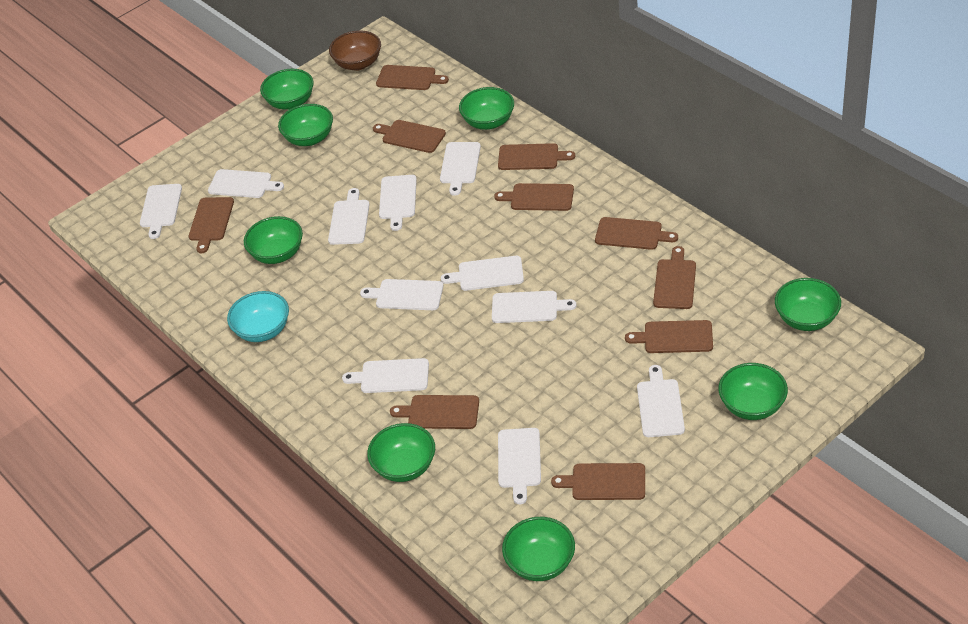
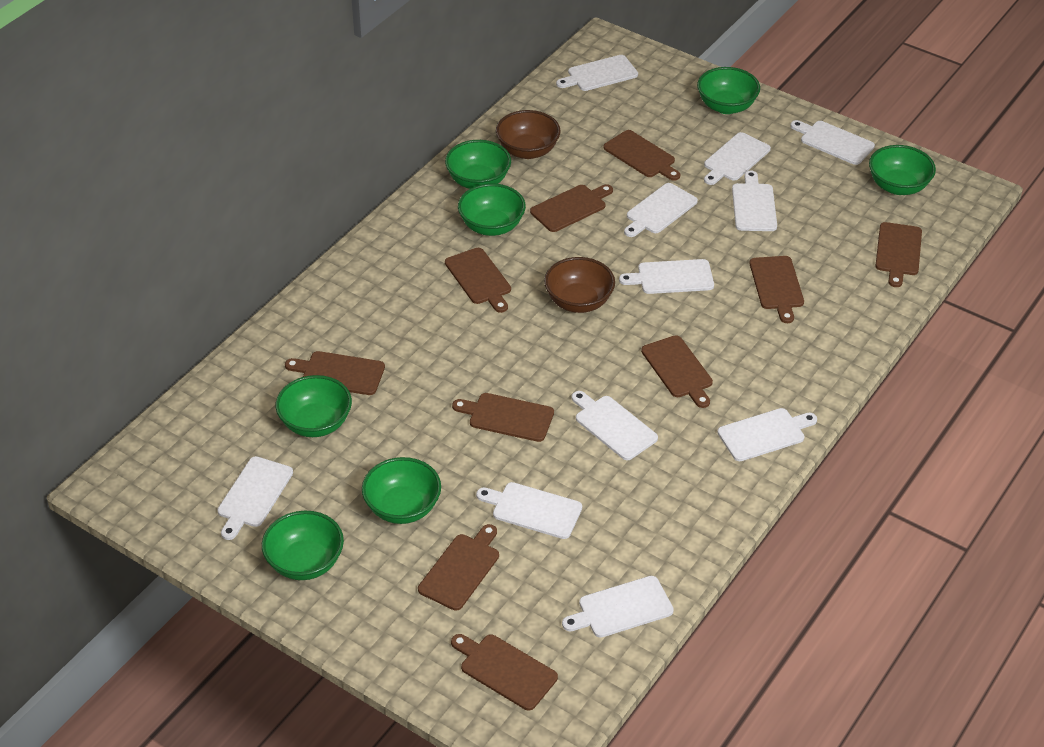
brown bowl: 1 -> 2
green bowl: 8 -> 7
turquoise bowl: 1 -> 0

